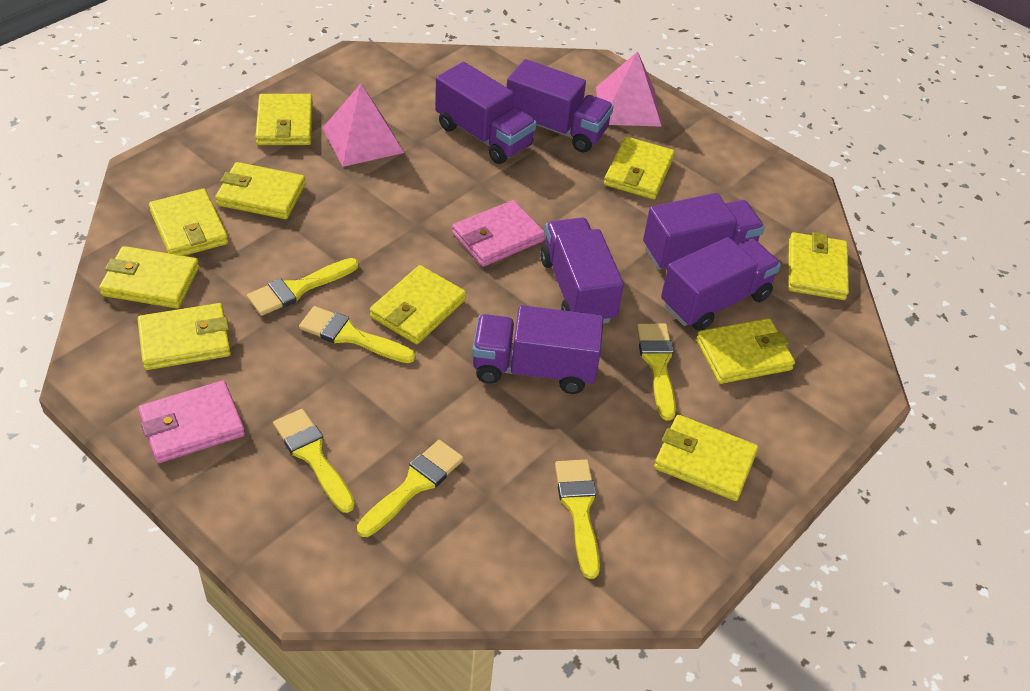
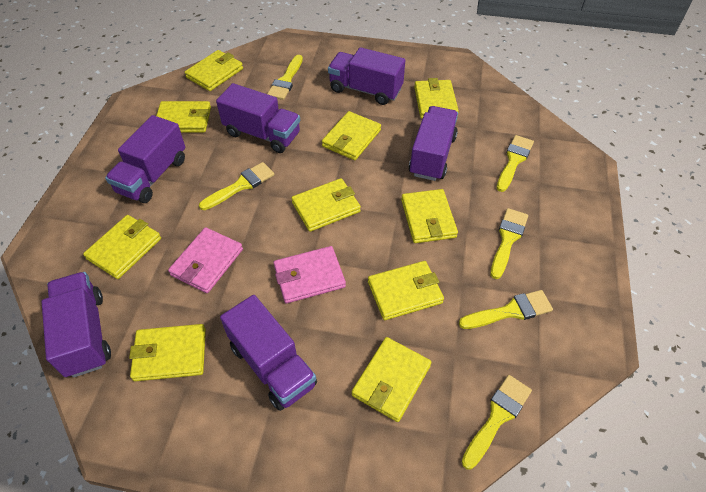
pink pyramid: 2 -> 0

